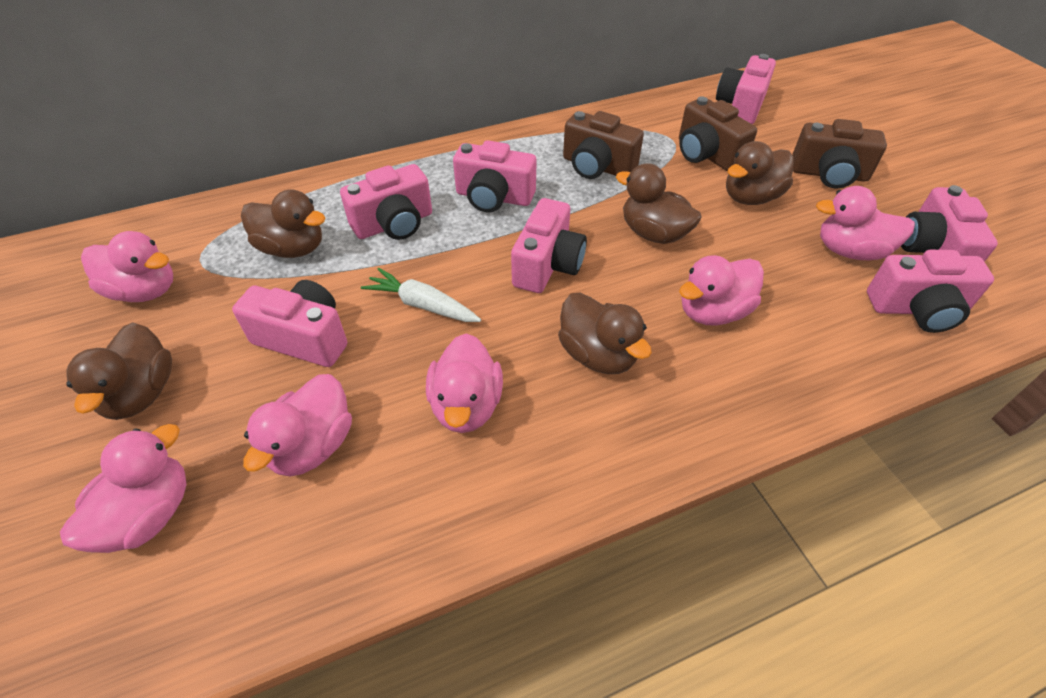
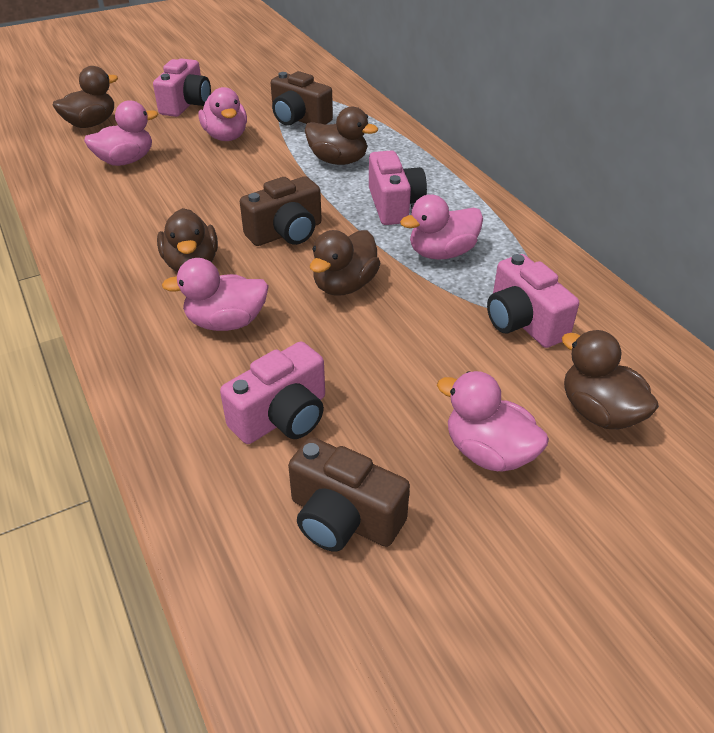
pink camera: 7 -> 4
pink duck: 6 -> 5
white carrot: 1 -> 0

